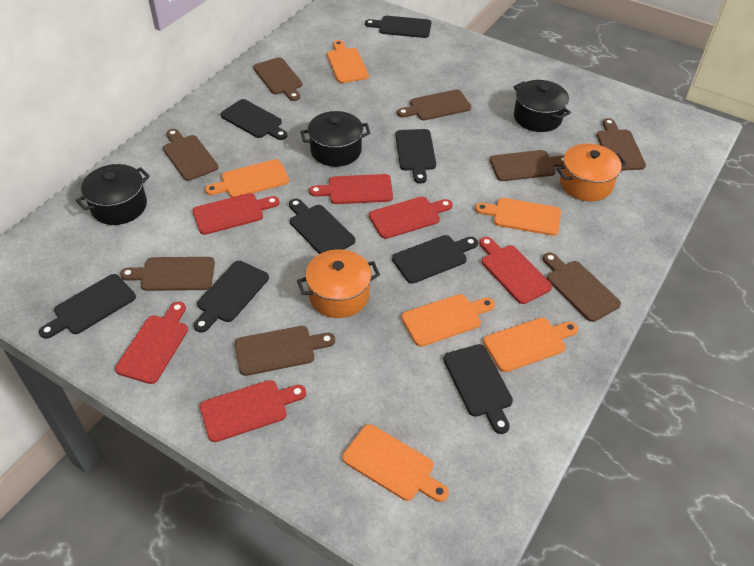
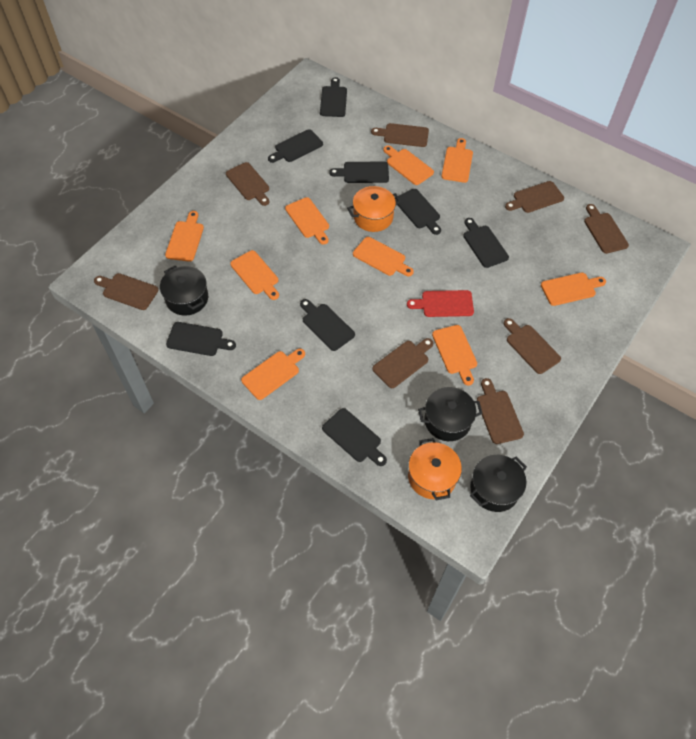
orange cutting board: 6 -> 9
red cutting board: 6 -> 1

